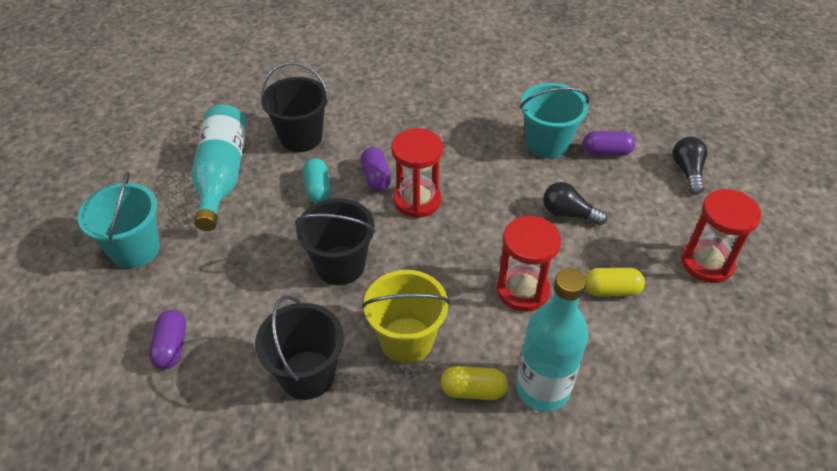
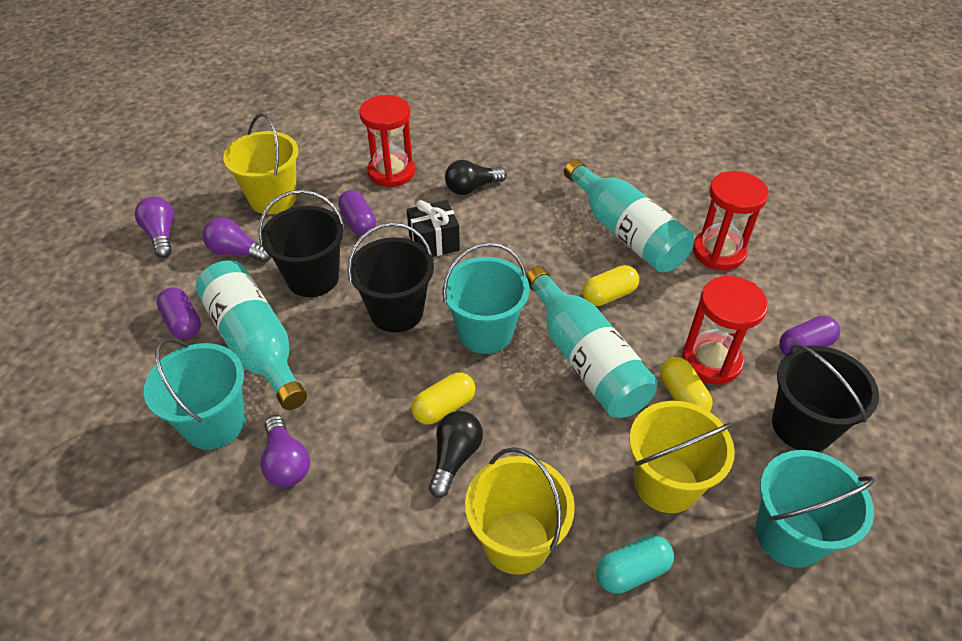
black gift: 0 -> 1
purple light bulb: 0 -> 3
turquoise bottle: 2 -> 3
turquoise bucket: 2 -> 3
yellow bucket: 1 -> 3
yellow capsule: 2 -> 3

